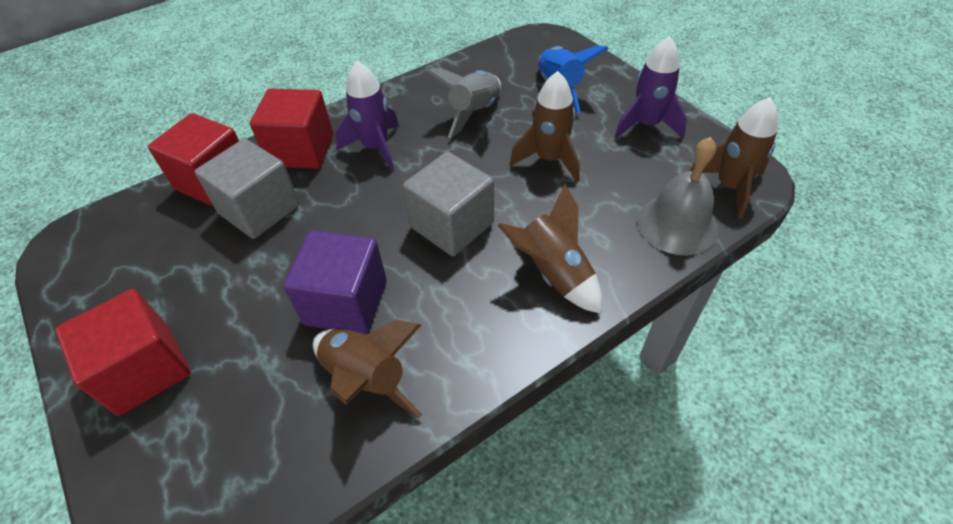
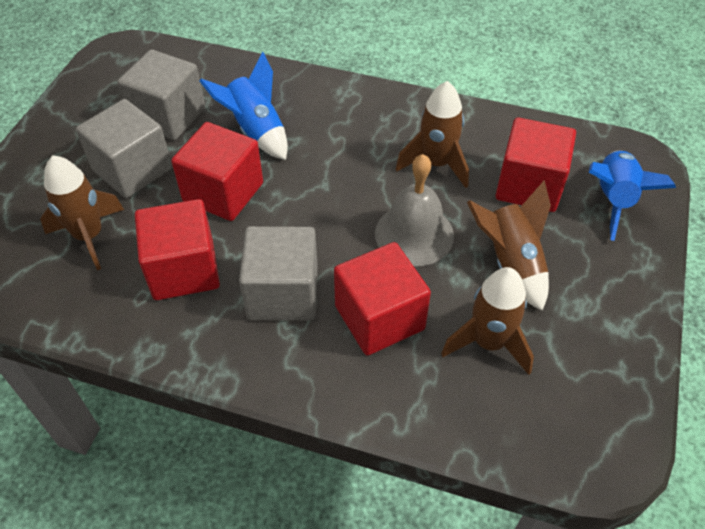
blue rocket: 1 -> 2
grey cube: 2 -> 3
grey rocket: 1 -> 0
purple cube: 1 -> 0
purple rocket: 2 -> 0
red cube: 3 -> 4

